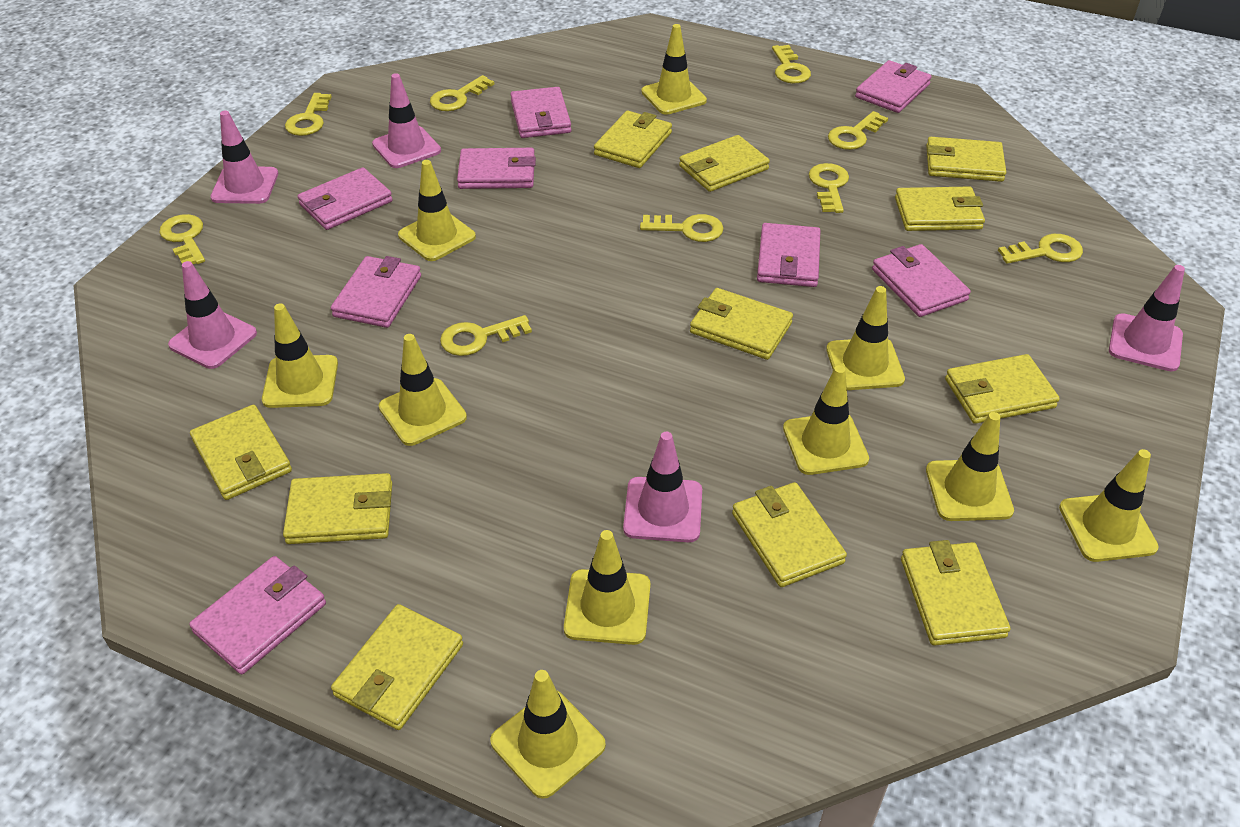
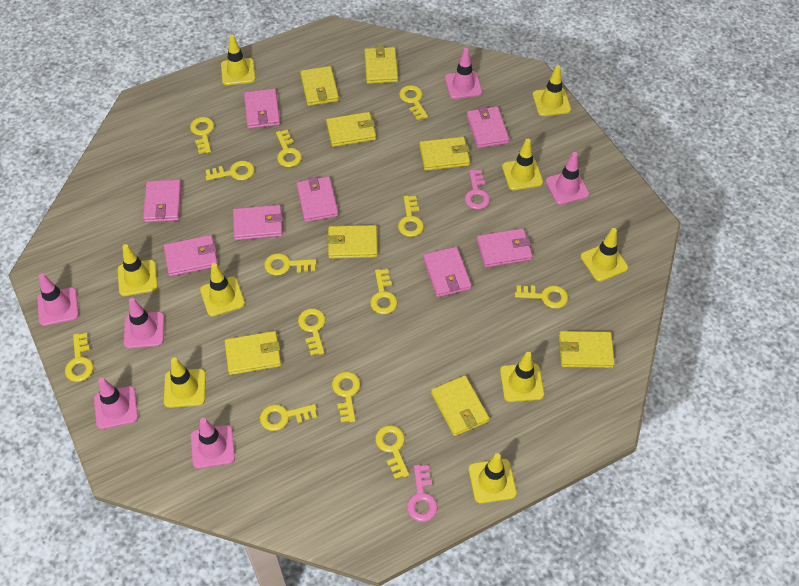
pink key: 0 -> 2
pink traffic cone: 5 -> 6
yellow key: 9 -> 13
yellow traffic cone: 10 -> 9
yellow wallet: 11 -> 8

